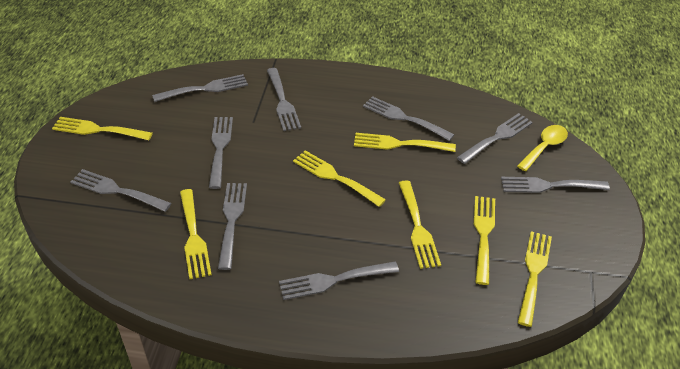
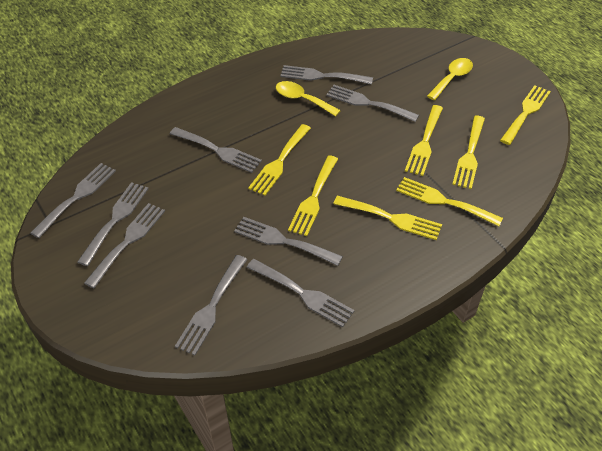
yellow spoon: 1 -> 2

